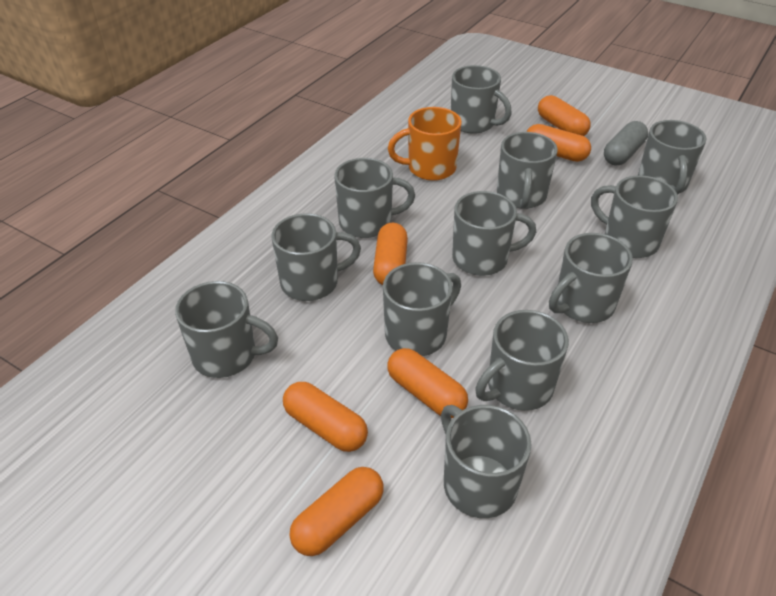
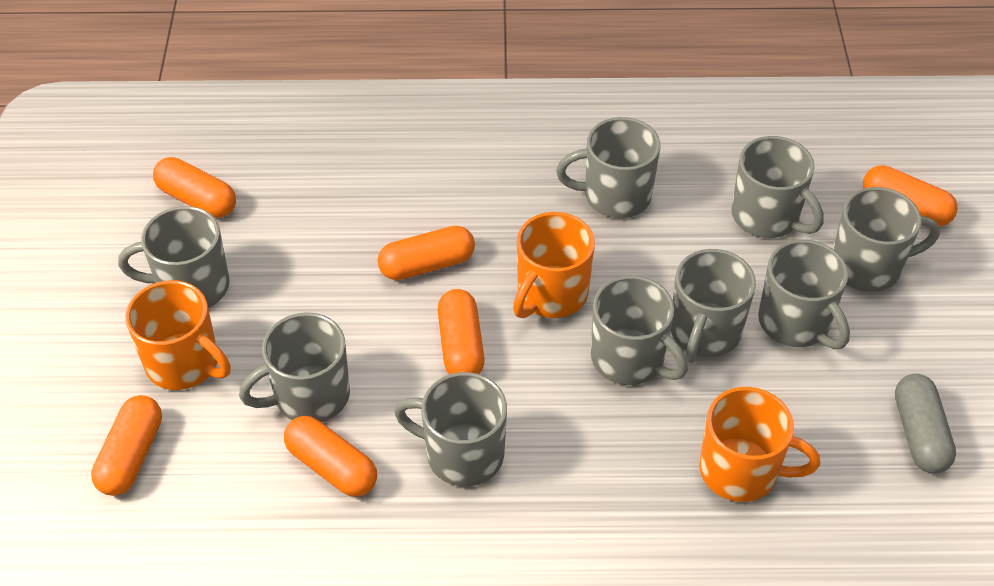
grey mug: 12 -> 9
orange mug: 1 -> 3

